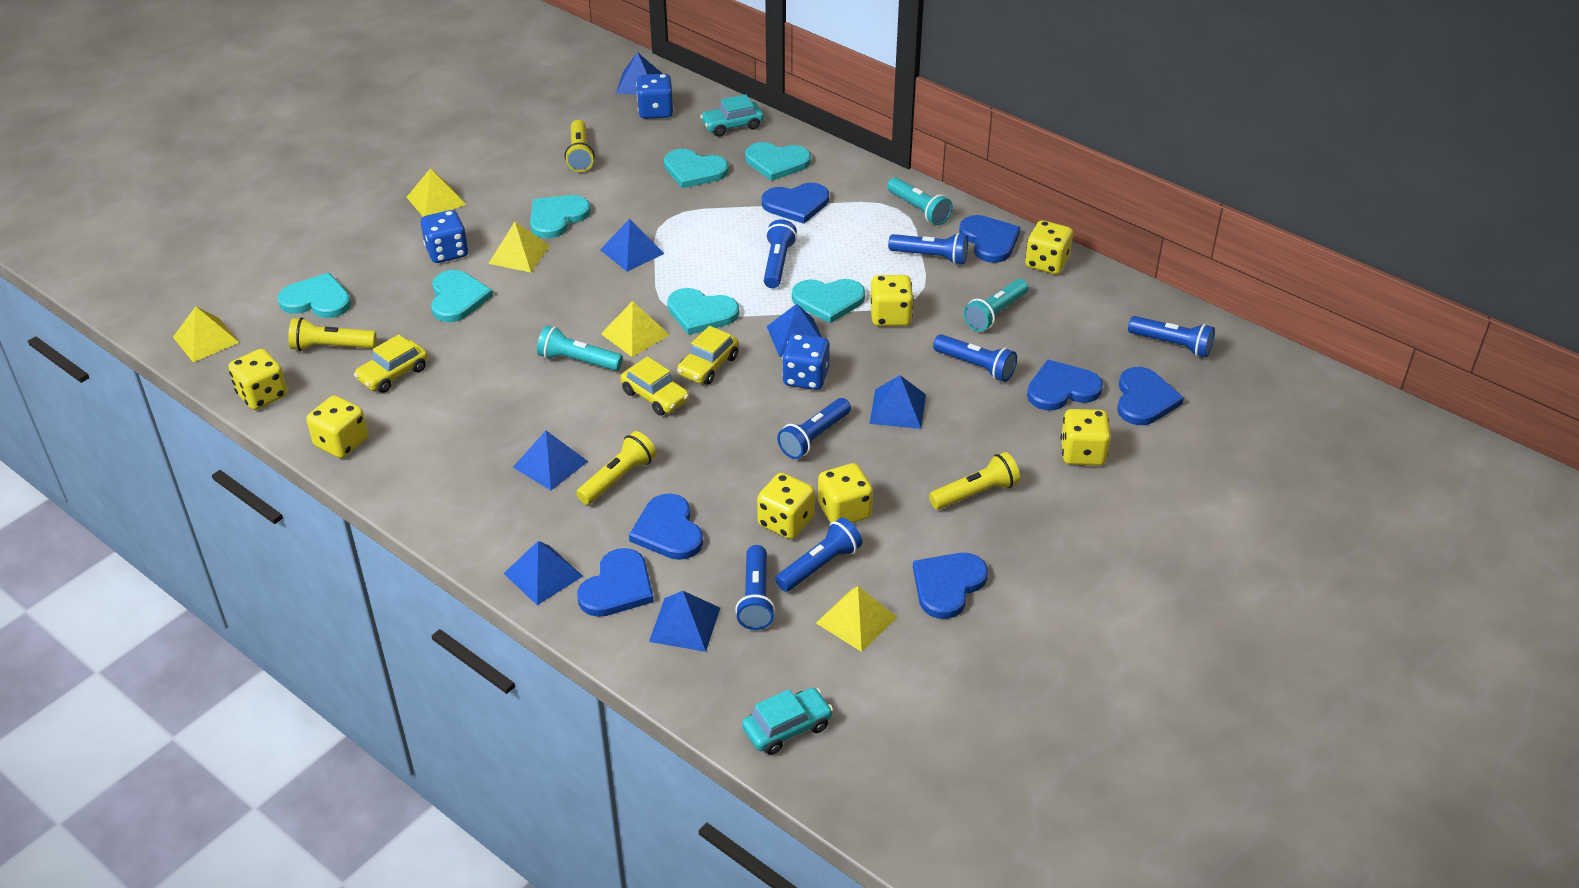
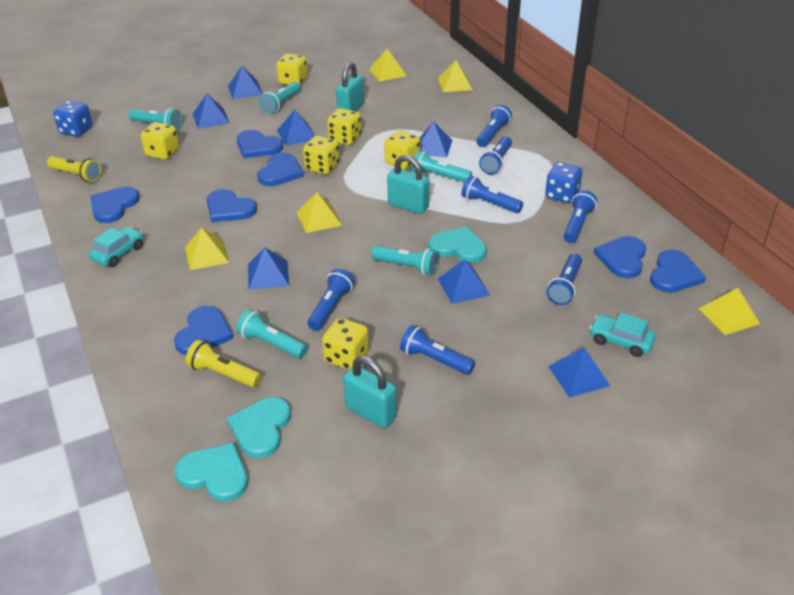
blue dice: 3 -> 2
turquoise flashlight: 3 -> 5
turquoise heart: 7 -> 3
turquoise padlock: 0 -> 3
yellow car: 3 -> 0
yellow dice: 7 -> 6
yellow flashlight: 4 -> 2

